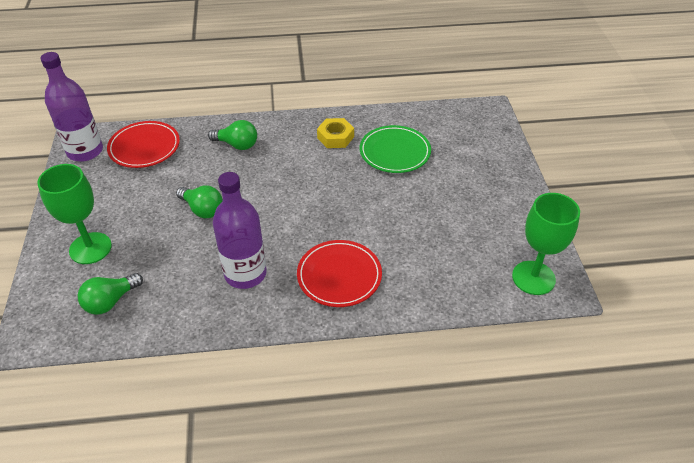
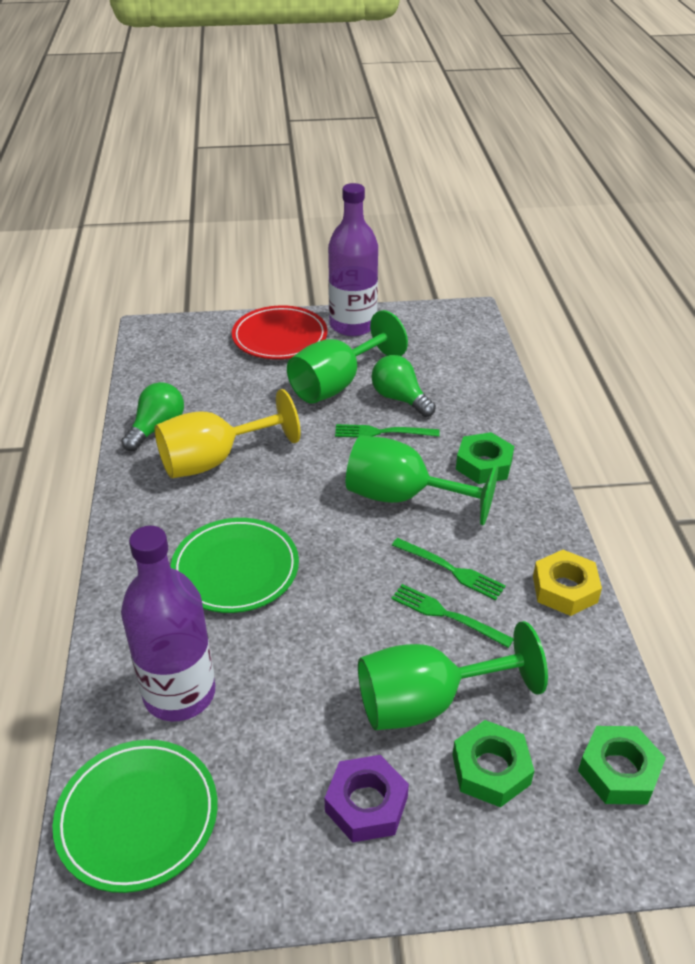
green fork: 0 -> 3
green goblet: 2 -> 3
green light bulb: 3 -> 2
green nut: 0 -> 3
green plate: 1 -> 2
purple nut: 0 -> 1
red plate: 2 -> 1
yellow goblet: 0 -> 1

